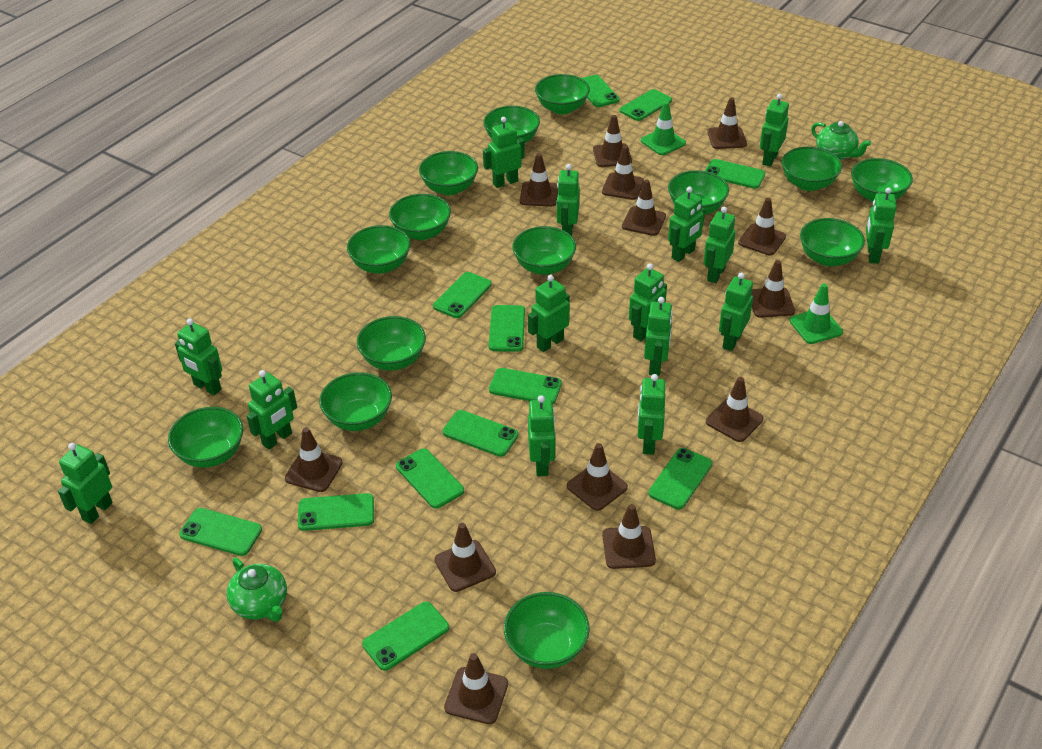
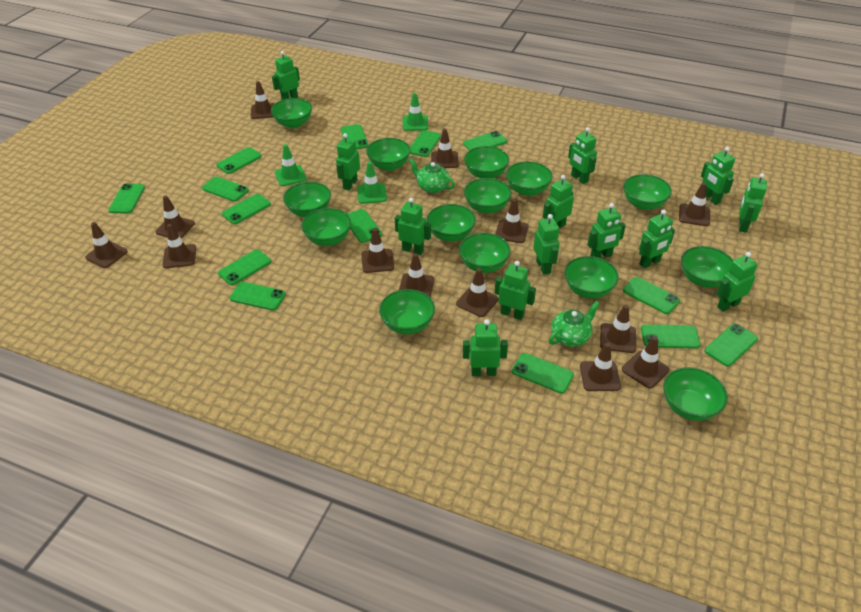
green phone: 12 -> 14
green robot: 15 -> 13
green traffic cone: 2 -> 3

